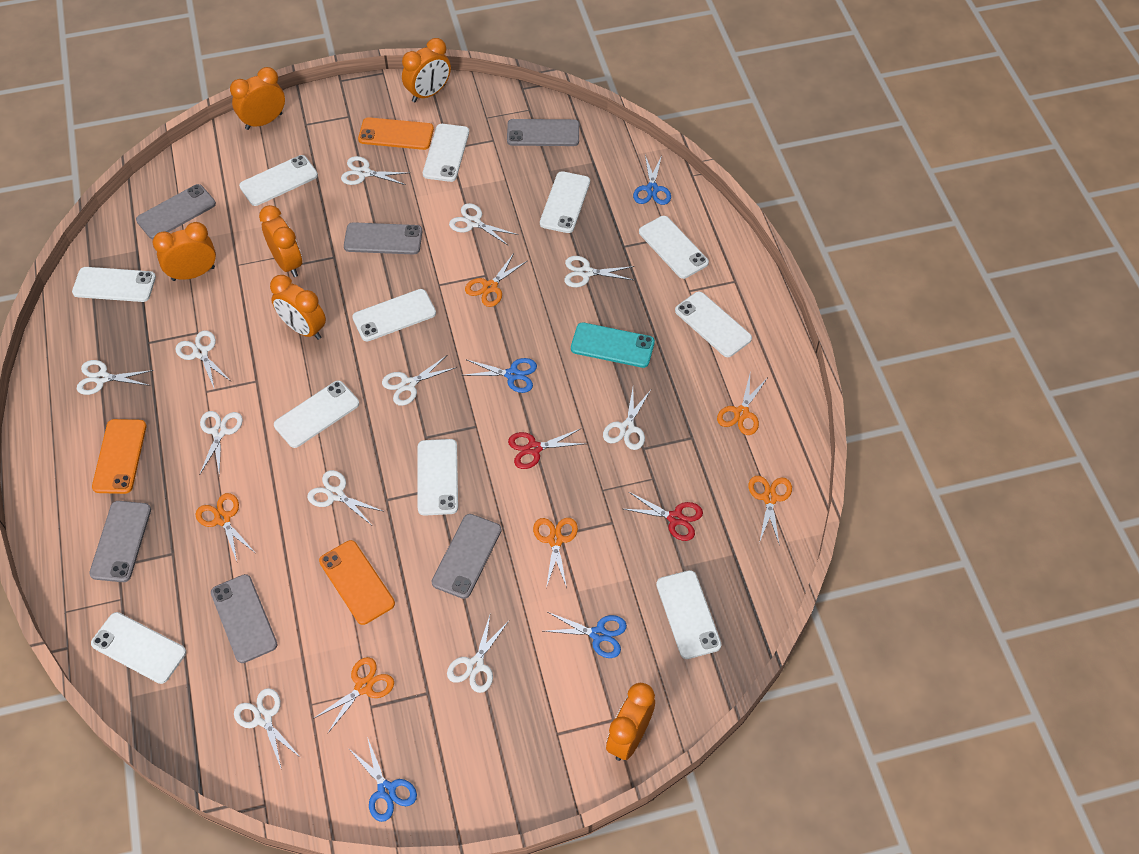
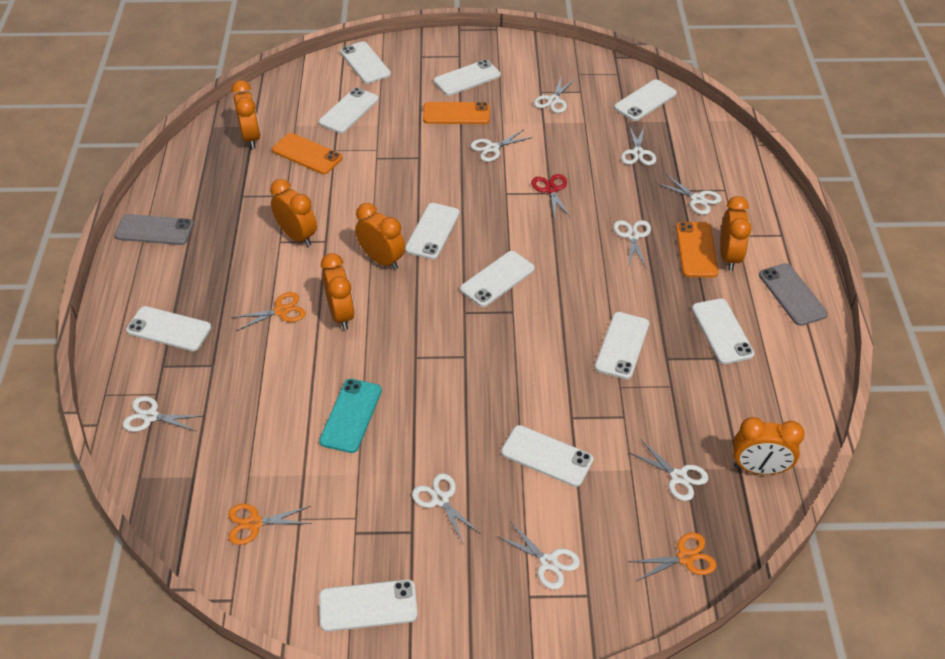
blue scissors: 4 -> 0
grey phone: 6 -> 2
orange scissors: 6 -> 3
red scissors: 2 -> 1
white scissors: 11 -> 9

